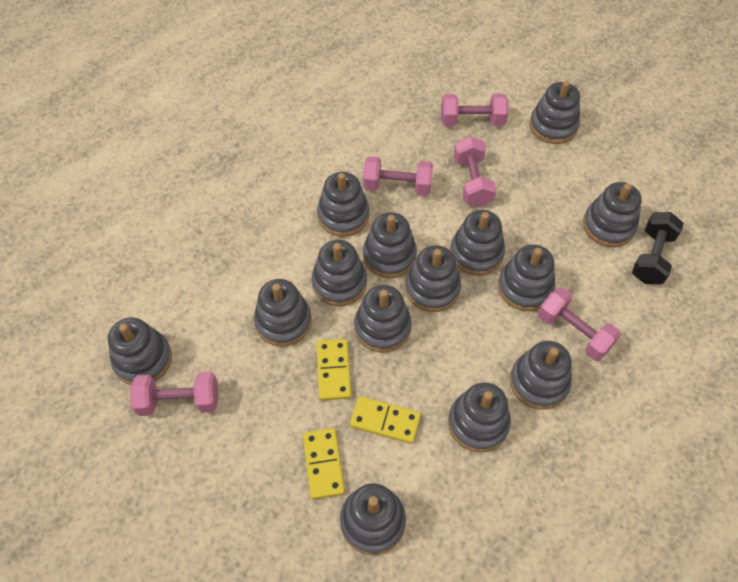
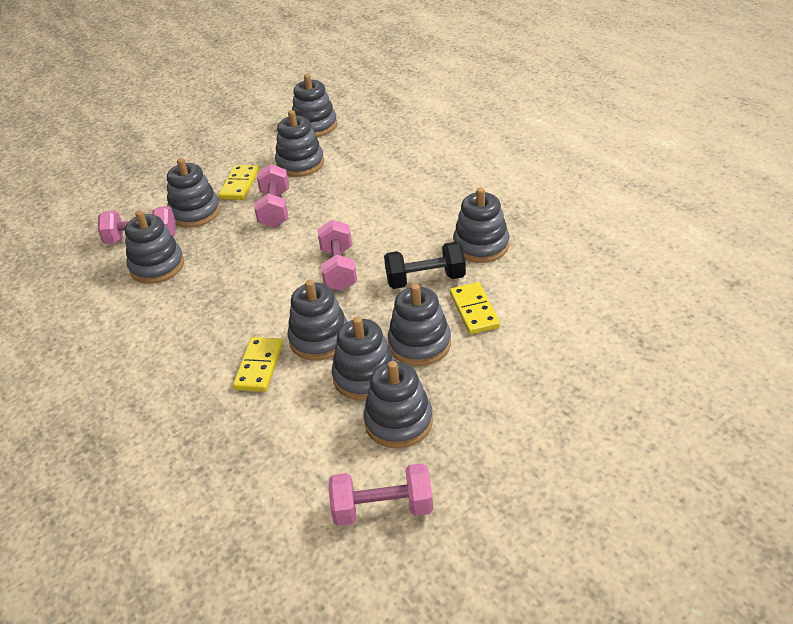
grey stacking toy: 14 -> 9
pink dumbbell: 5 -> 4

